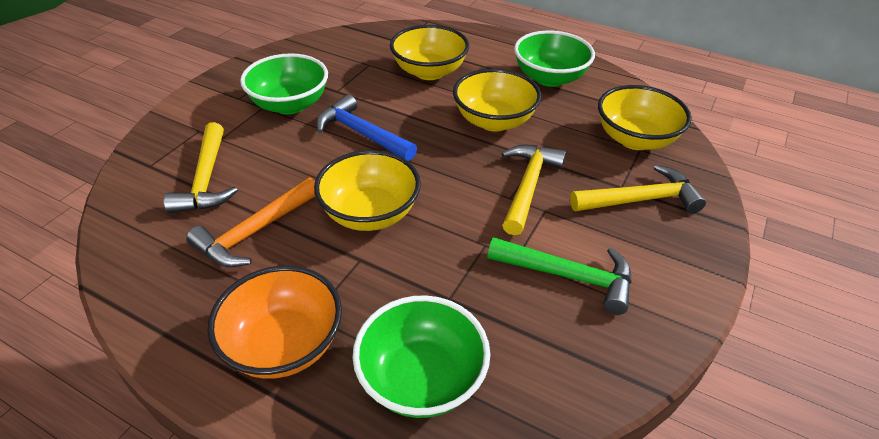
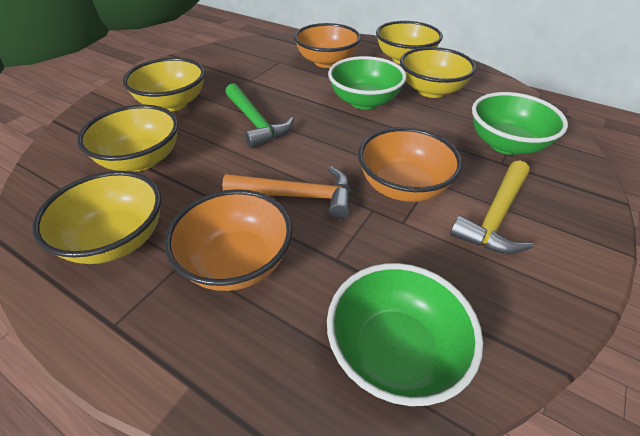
blue hammer: 1 -> 0
orange bowl: 1 -> 3
yellow bowl: 4 -> 5
yellow hammer: 3 -> 1

